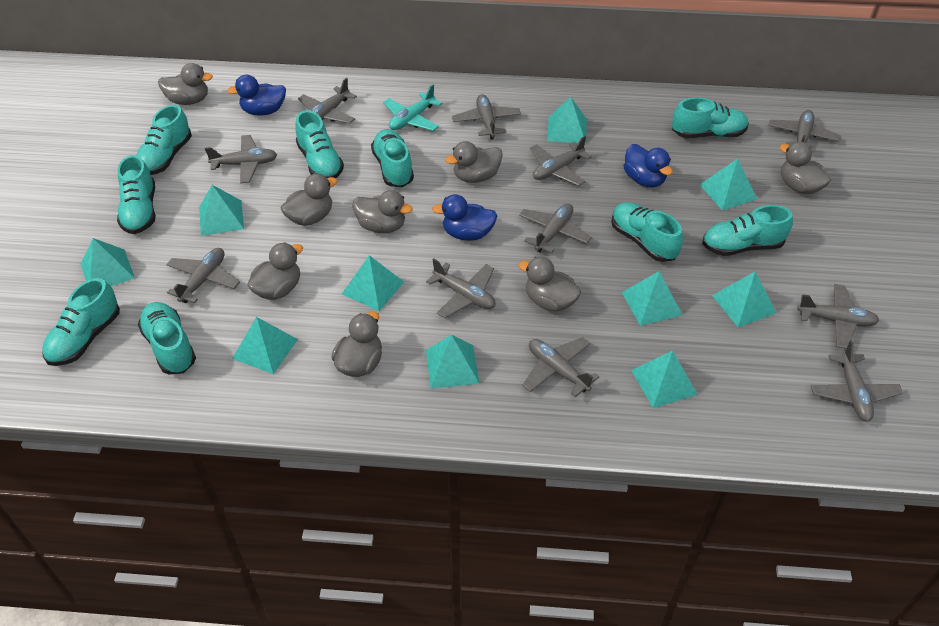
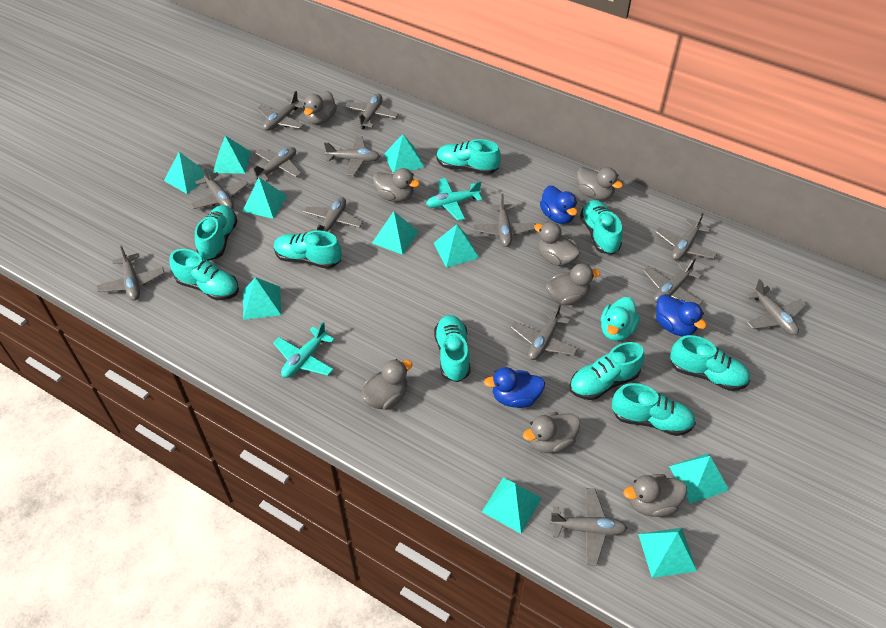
grey plane: 11 -> 13
turquoise duck: 0 -> 1
turquoise plane: 1 -> 2

